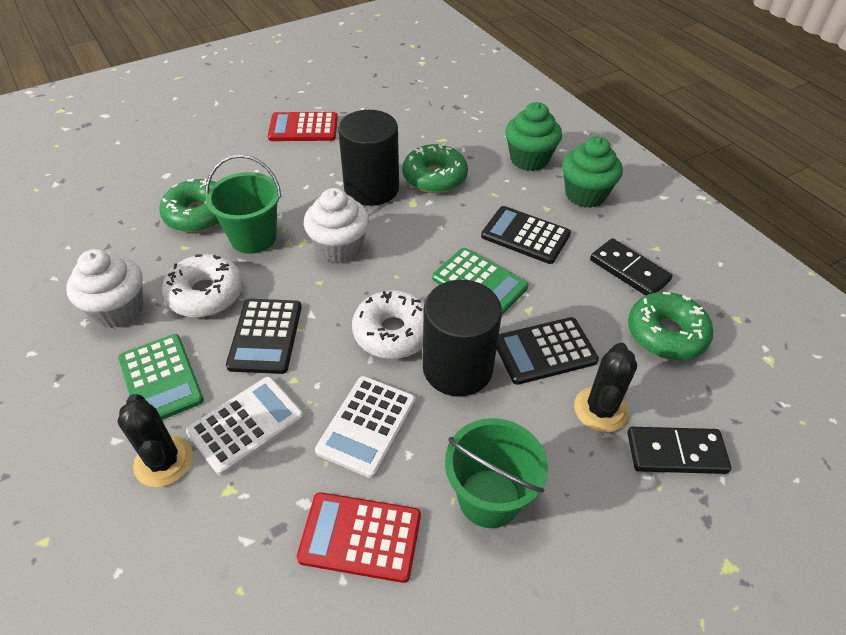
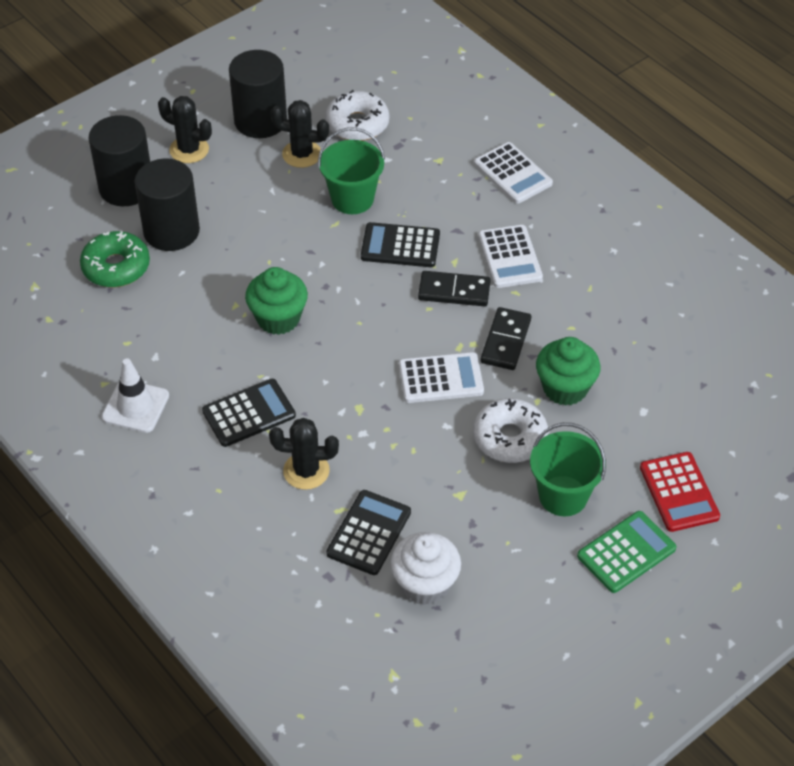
black cactus: 2 -> 3
black cylinder: 2 -> 3
green calculator: 2 -> 1
green donut: 3 -> 1
red calculator: 2 -> 1
white calculator: 2 -> 3
white cupcake: 2 -> 1
white traffic cone: 0 -> 1

